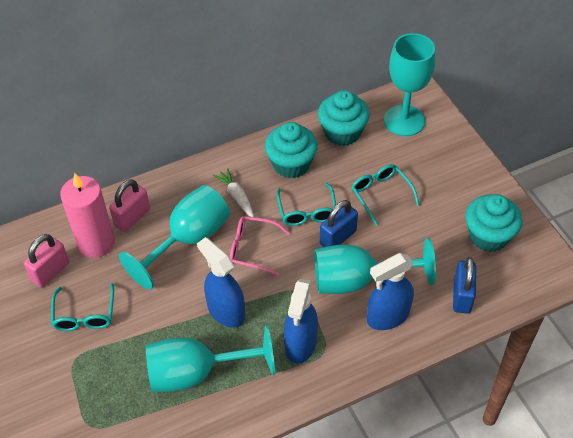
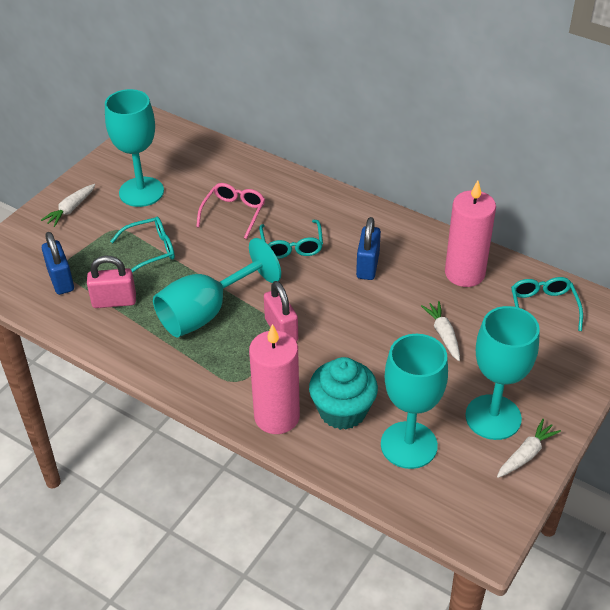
blue spray bottle: 3 -> 0
pink candle: 1 -> 2
turquoise cupcake: 3 -> 1
white carrot: 1 -> 3

